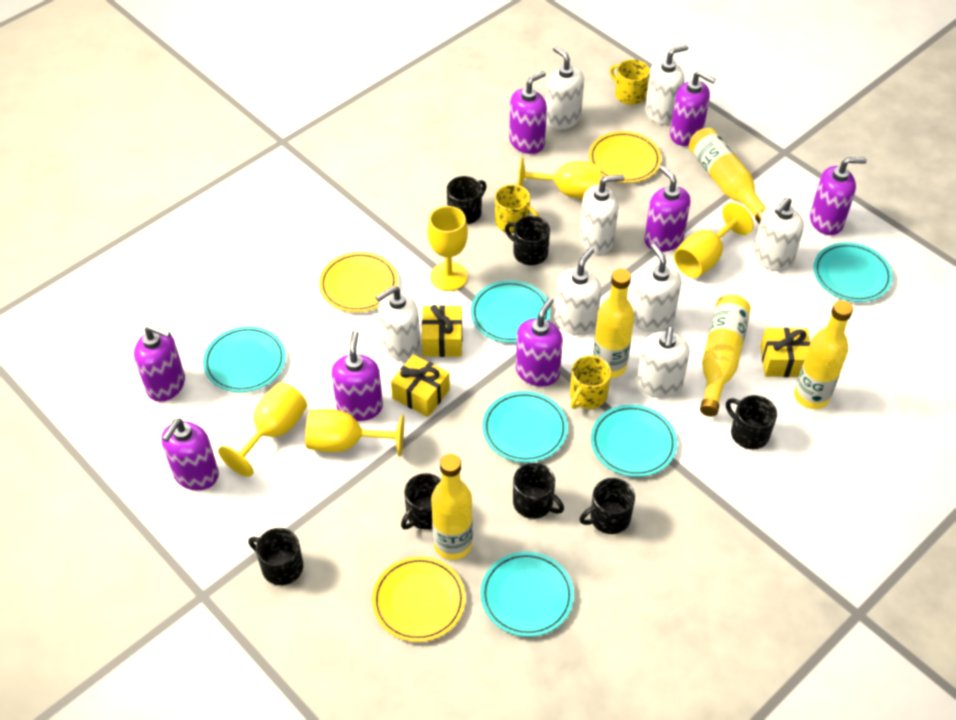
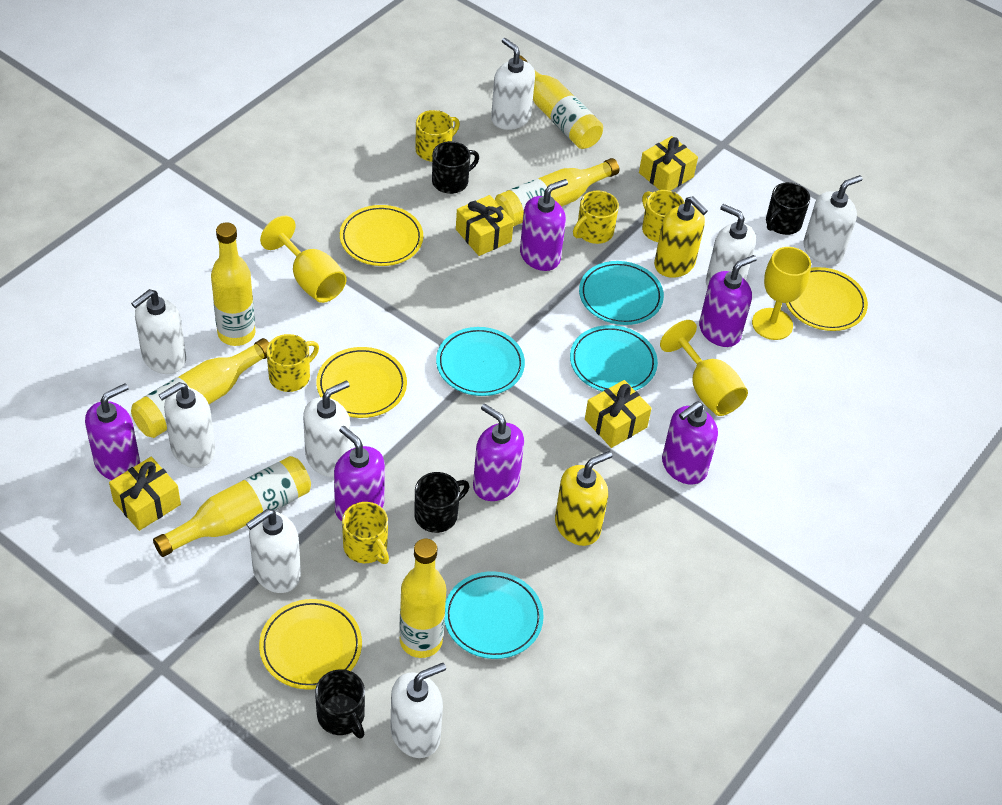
black mug: 7 -> 4
purple soap dispenser: 8 -> 6
turquoise plate: 6 -> 4
yellow bottle: 5 -> 6
yellow gift: 3 -> 4
yellow goblet: 5 -> 3
yellow mug: 3 -> 5
yellow plate: 3 -> 4
yellow soap dispenser: 0 -> 2

